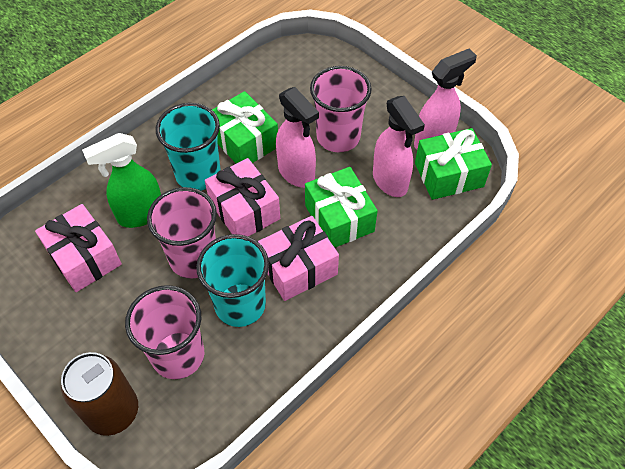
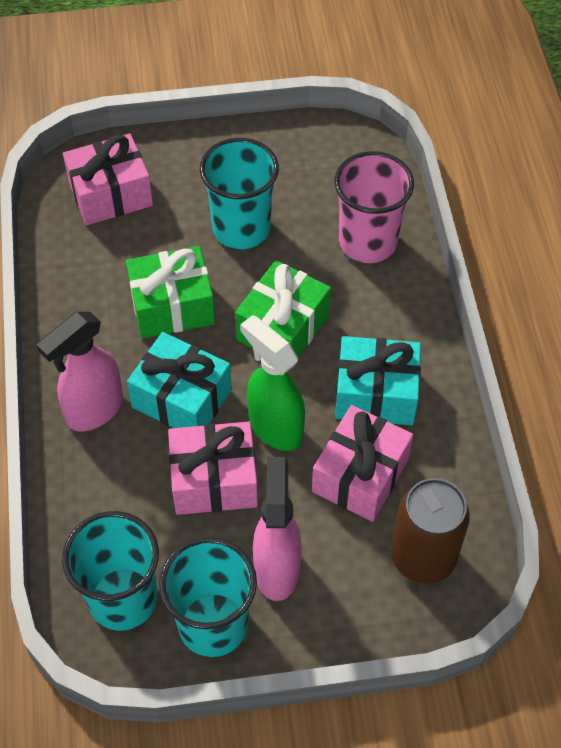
green gift: 3 -> 2
pink cup: 3 -> 1
pink spray bottle: 3 -> 2
turquoise cup: 2 -> 3
turquoise gift: 0 -> 2

